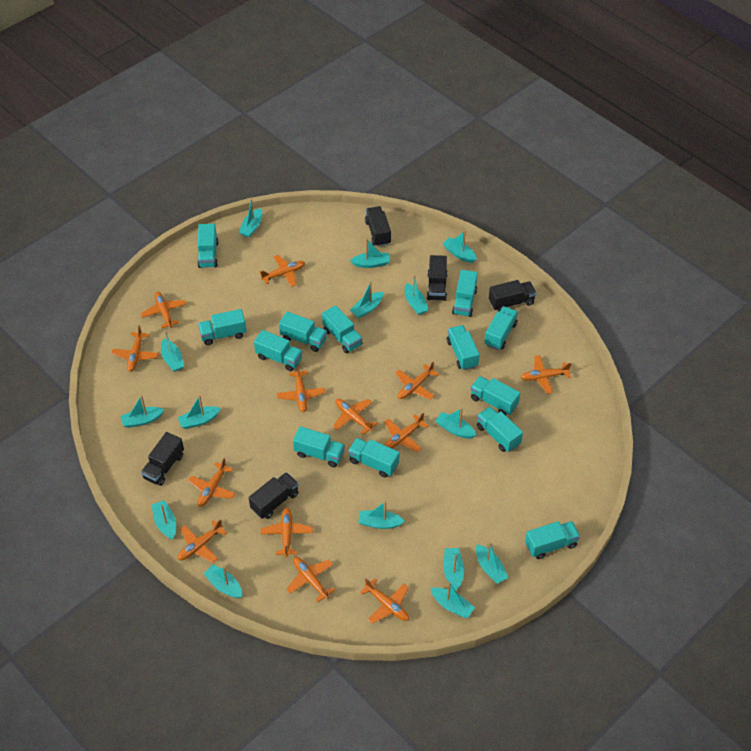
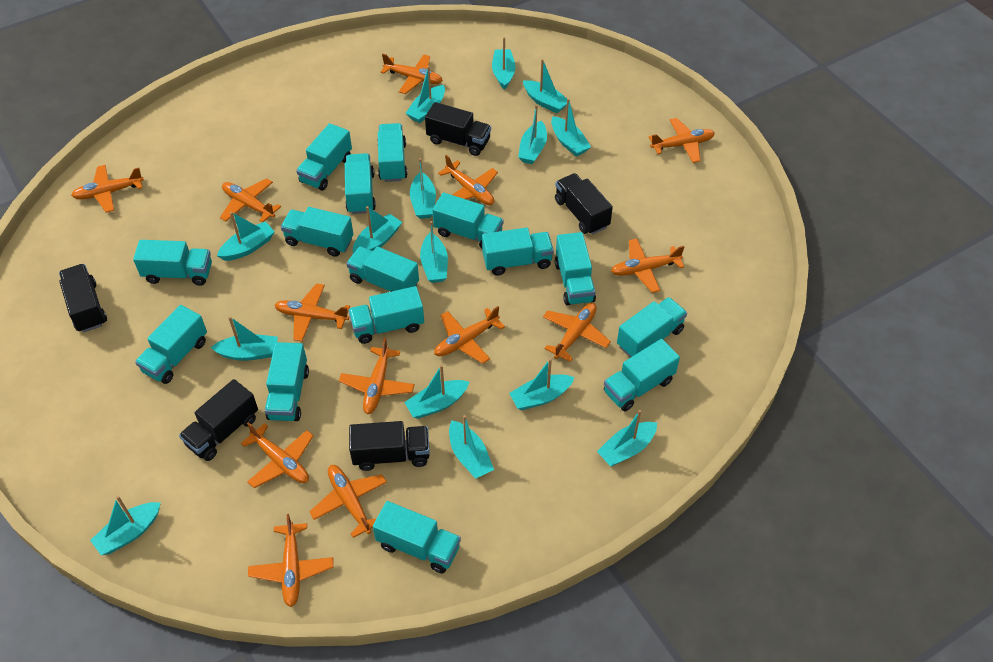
turquoise truck: 13 -> 15

